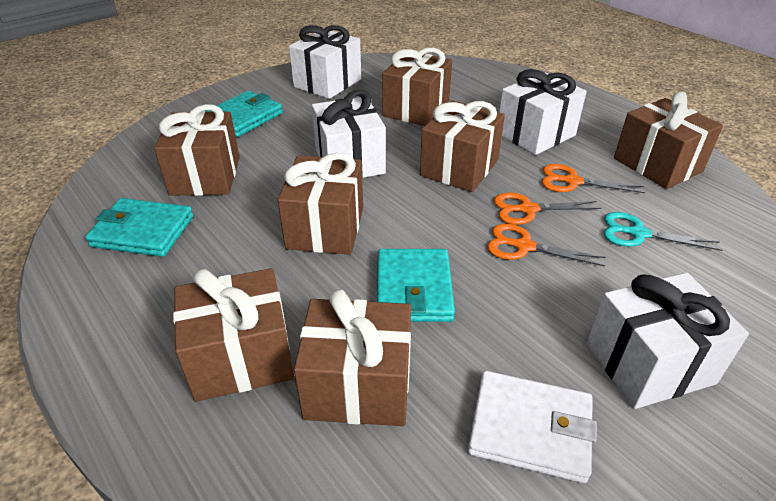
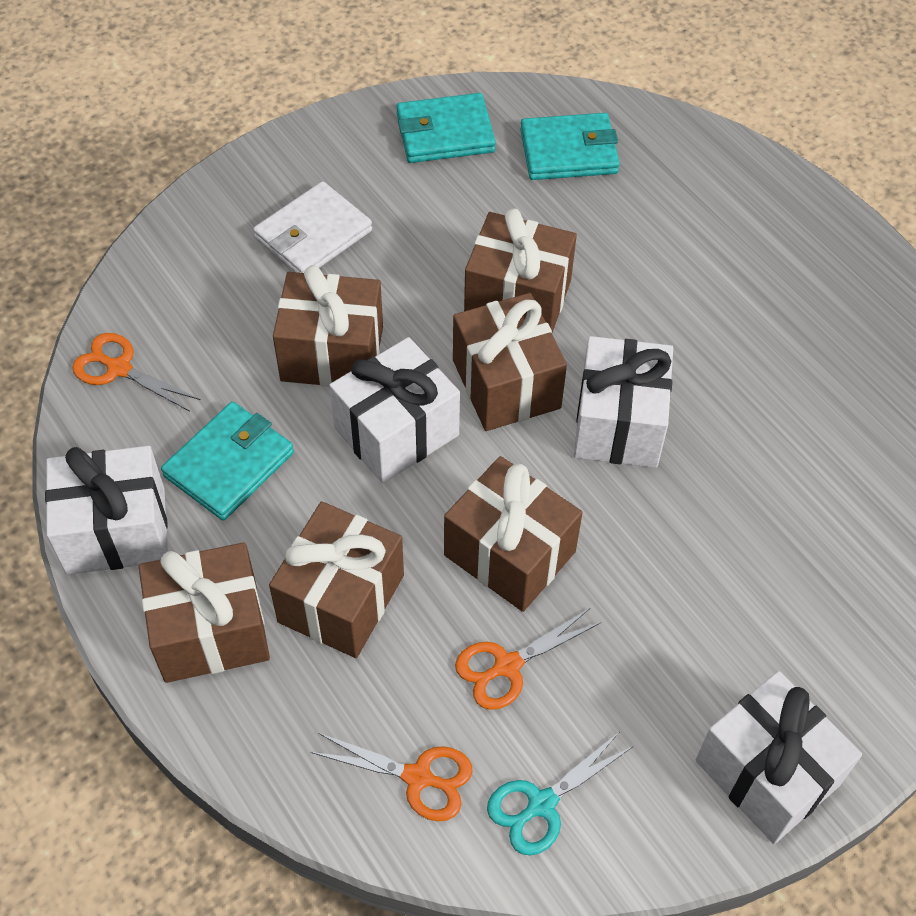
brown gift: 7 -> 6

